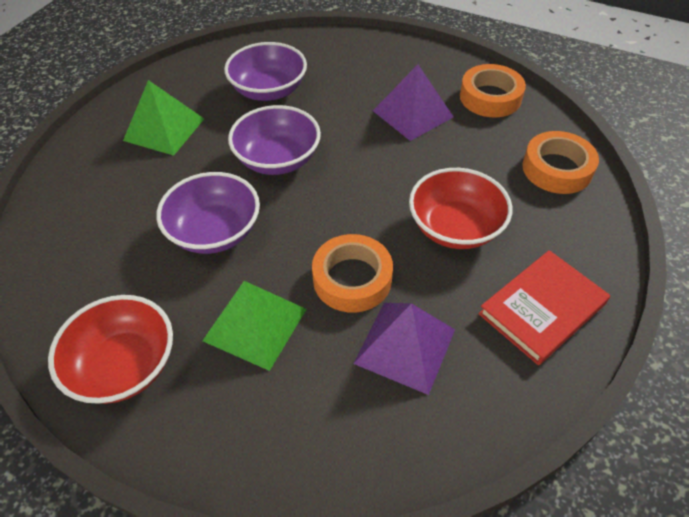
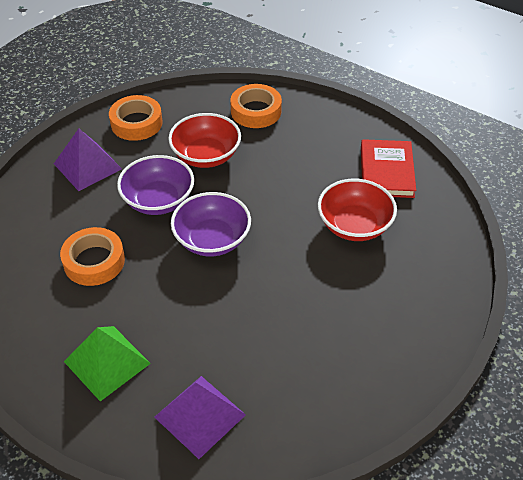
green pyramid: 2 -> 1
purple bowl: 3 -> 2

